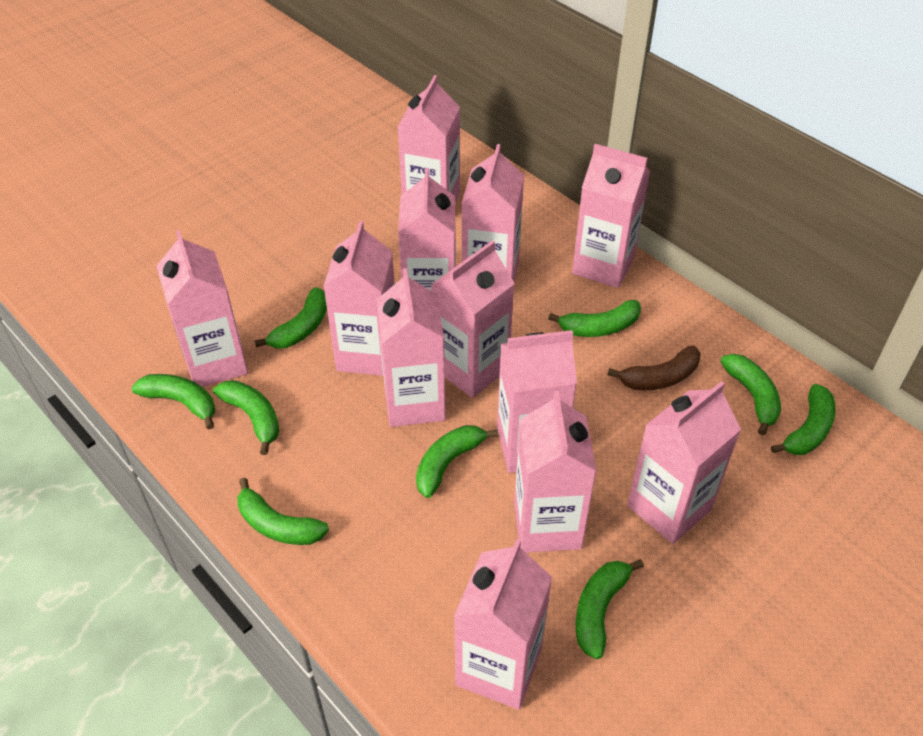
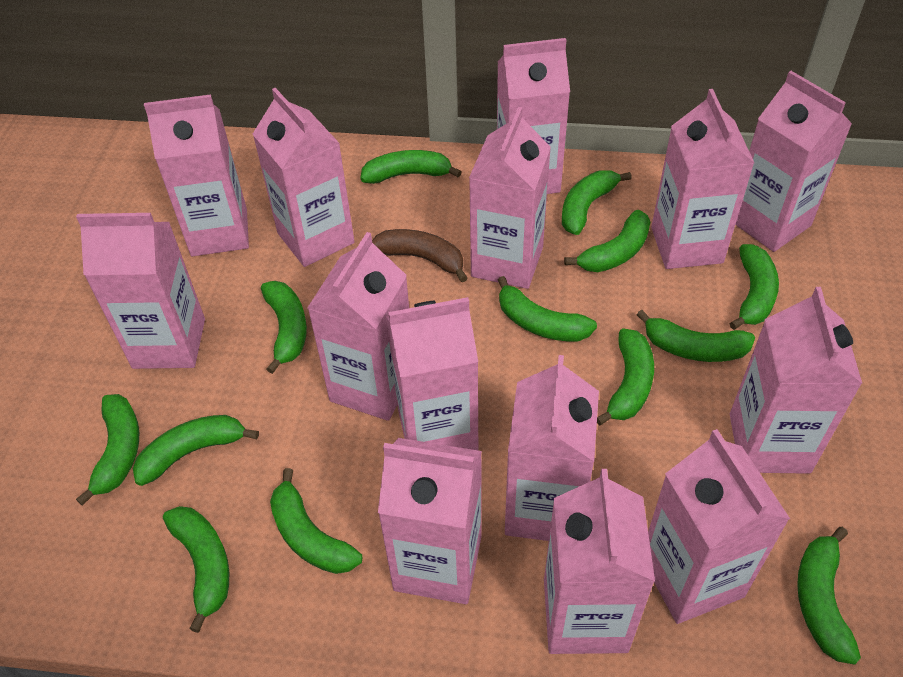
green banana: 9 -> 13
pink carton: 12 -> 14

